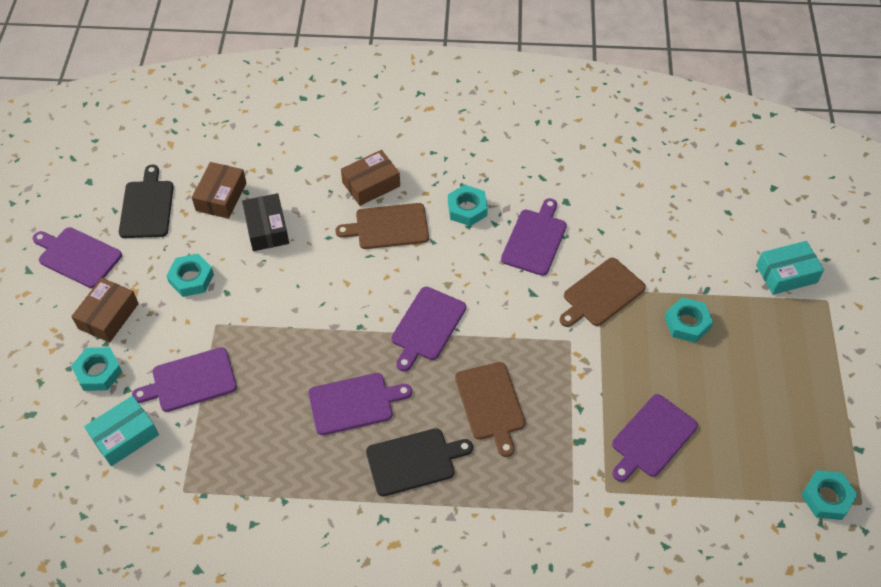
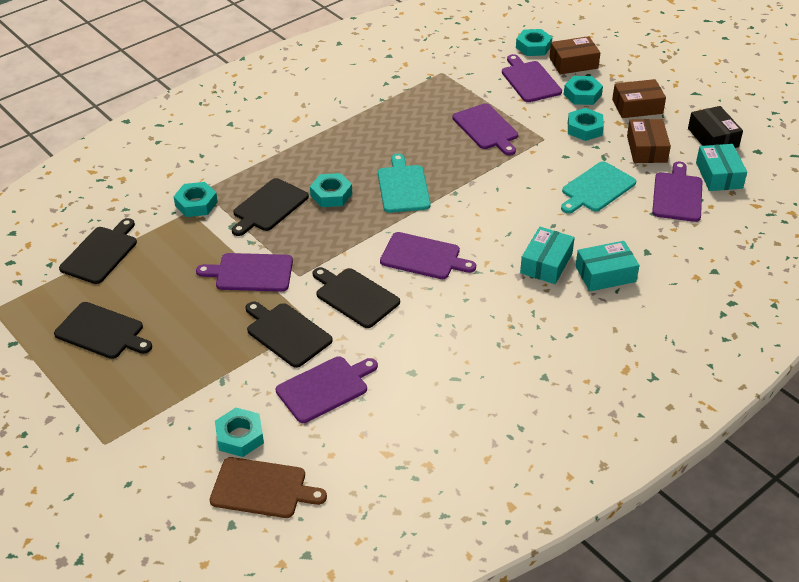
black cutting board: 2 -> 5
brown cutting board: 3 -> 1
turquoise box: 2 -> 3
turquoise cutting board: 0 -> 2
turquoise nut: 5 -> 6

